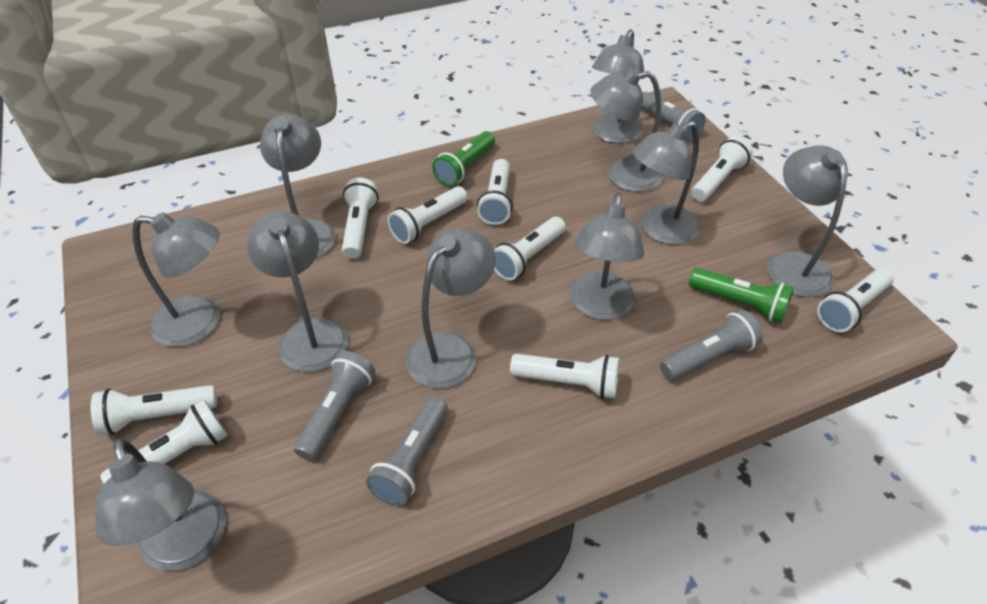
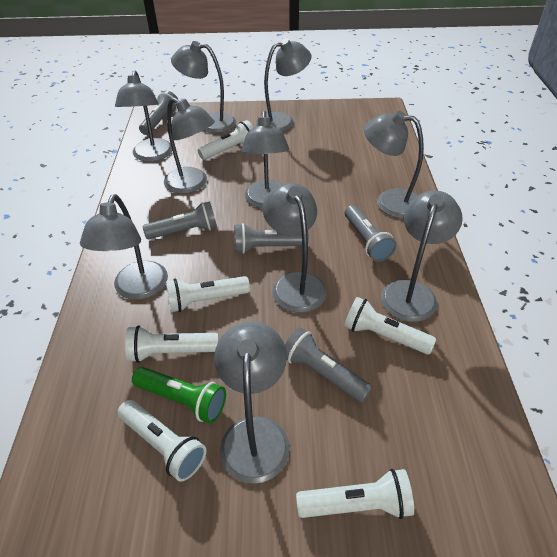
green flashlight: 2 -> 1
grey flashlight: 4 -> 5
white flashlight: 9 -> 6

